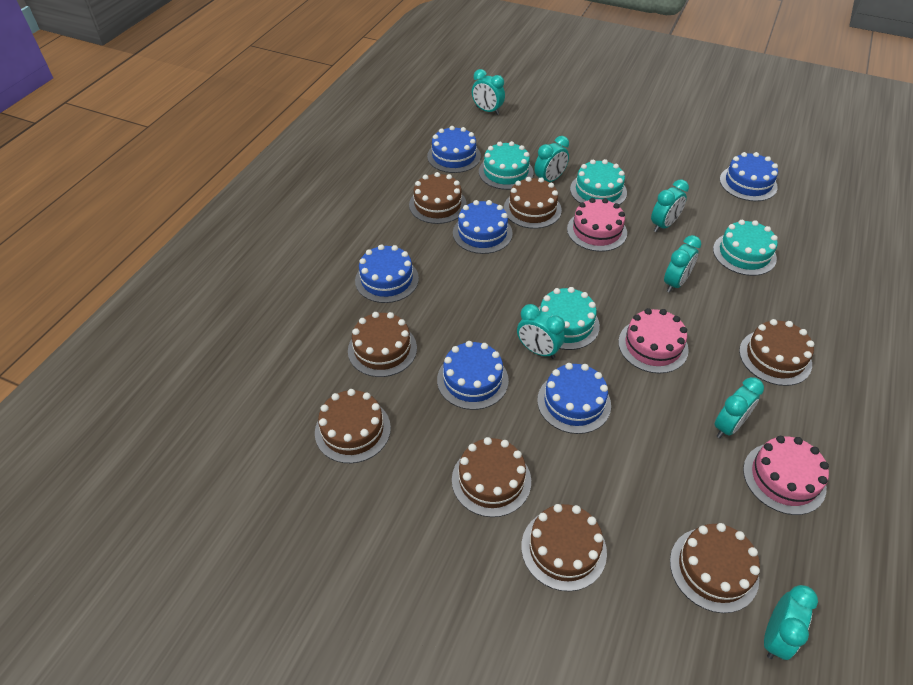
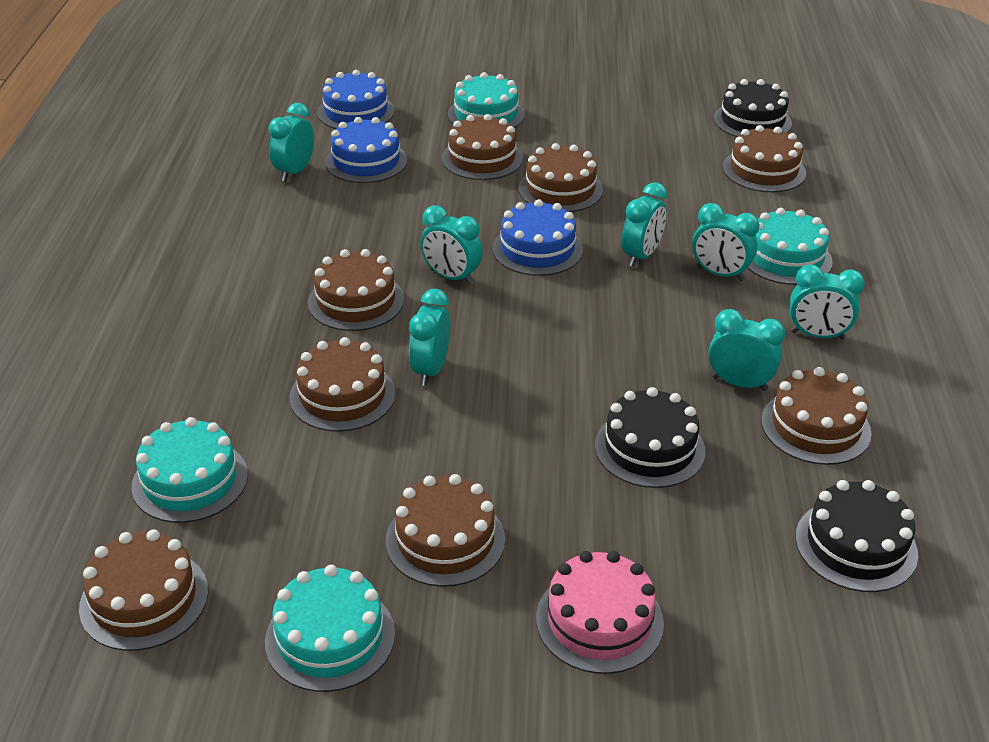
black cake: 0 -> 3
blue cake: 6 -> 3
pink cake: 3 -> 1

